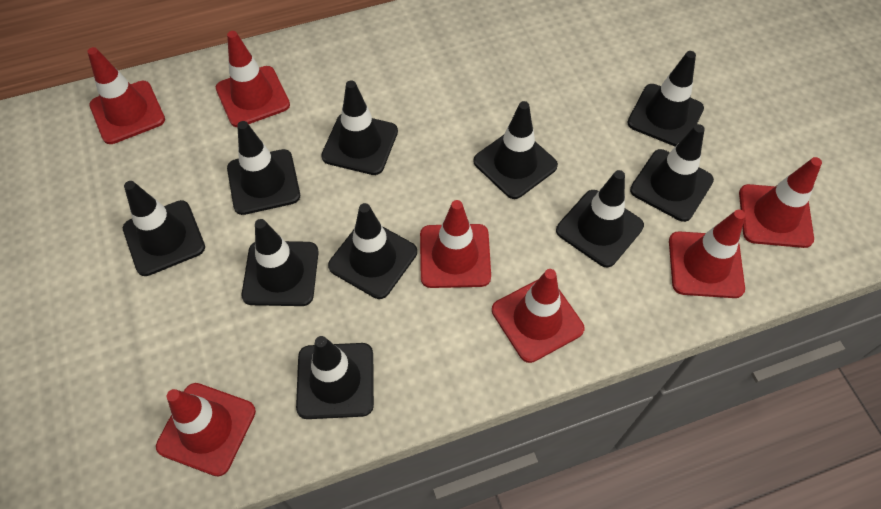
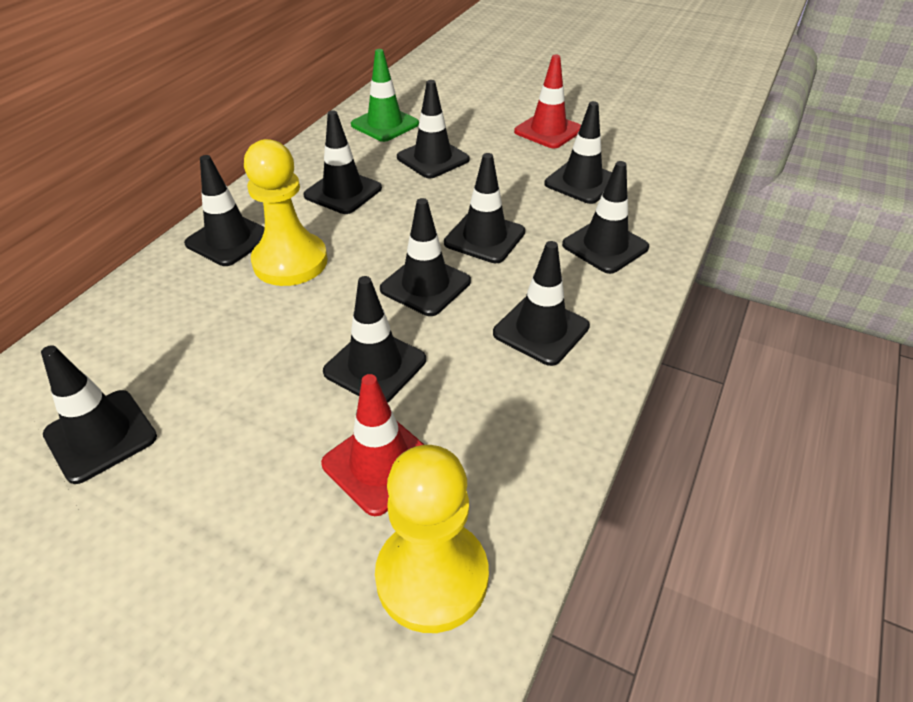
green traffic cone: 0 -> 1
red traffic cone: 7 -> 2
yellow pawn: 0 -> 2

